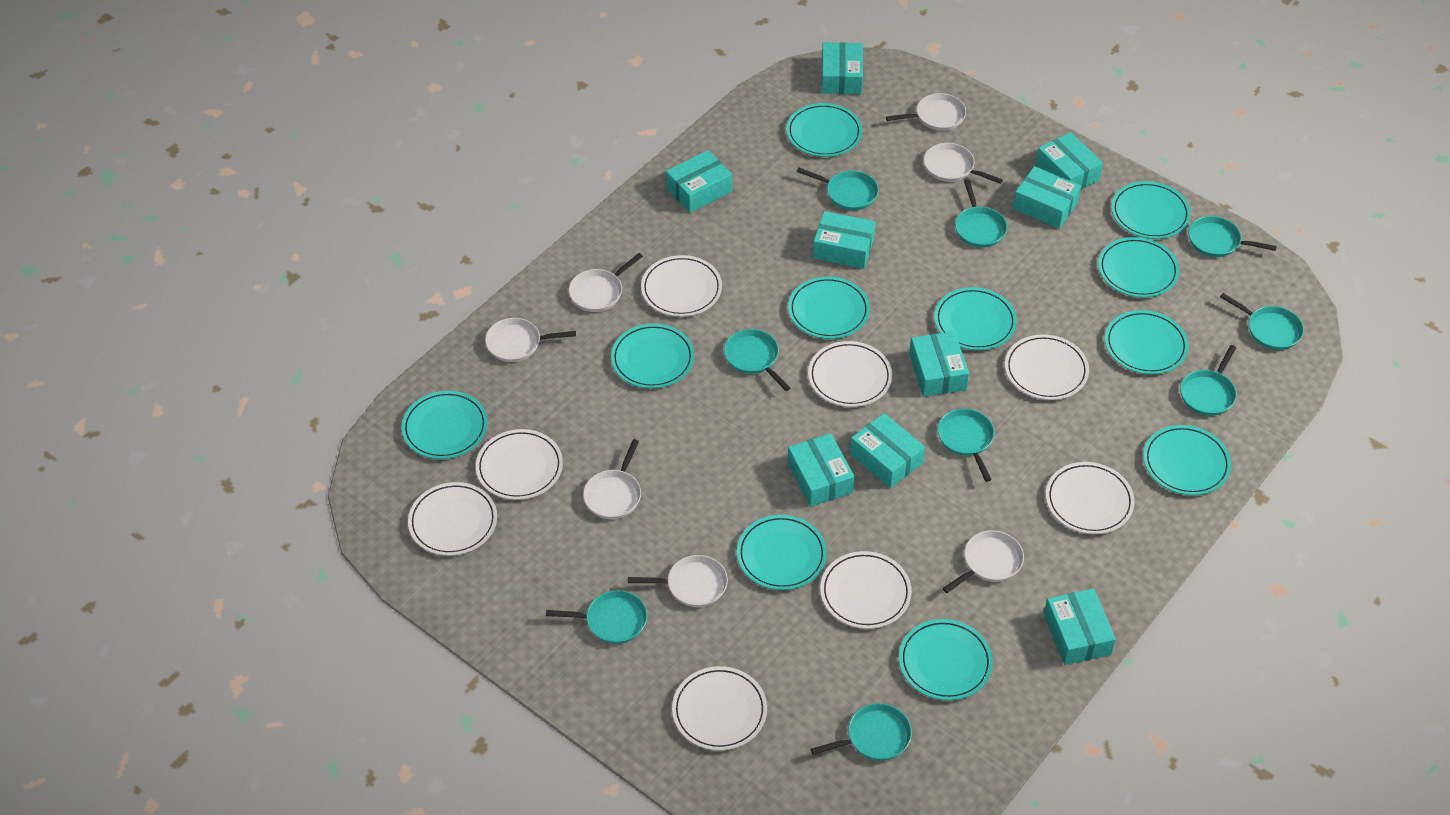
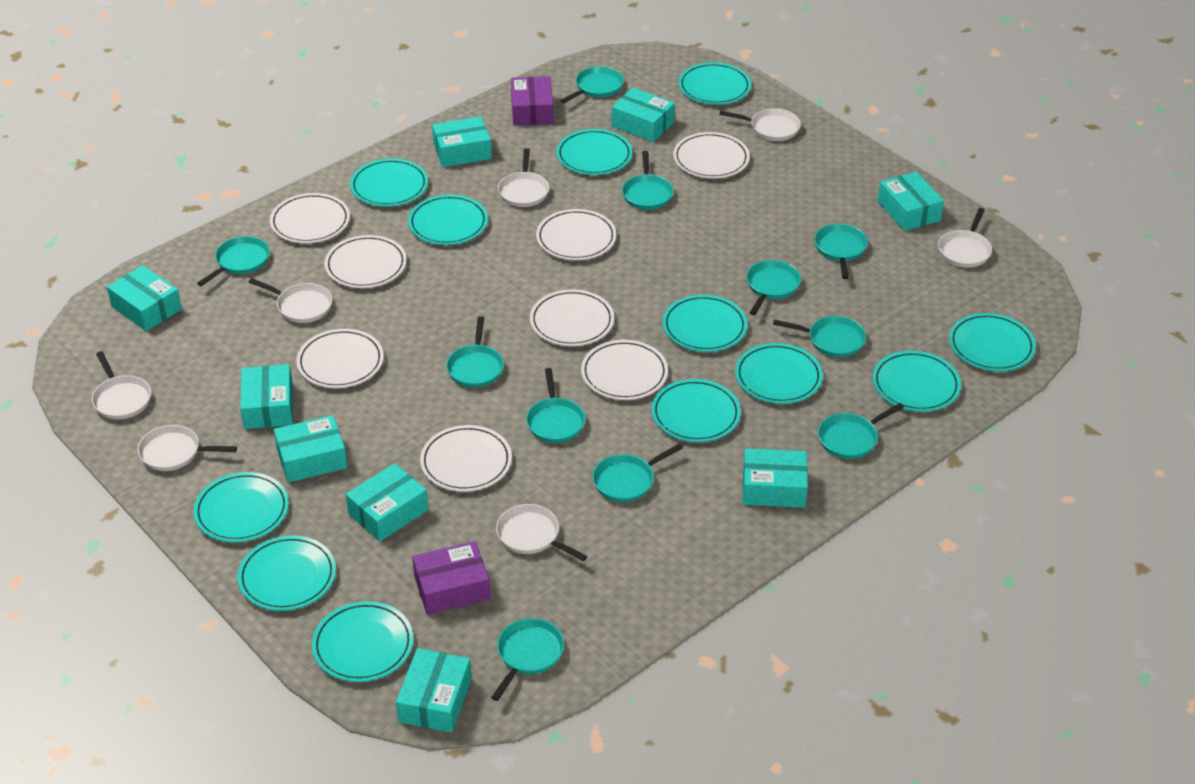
purple box: 0 -> 2
turquoise pan: 9 -> 11
turquoise plate: 11 -> 12

